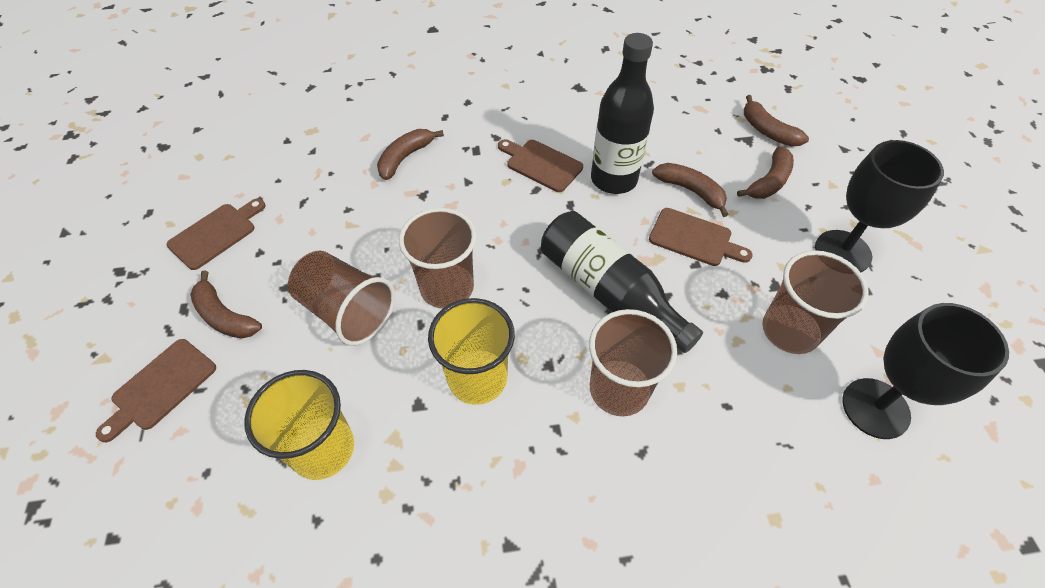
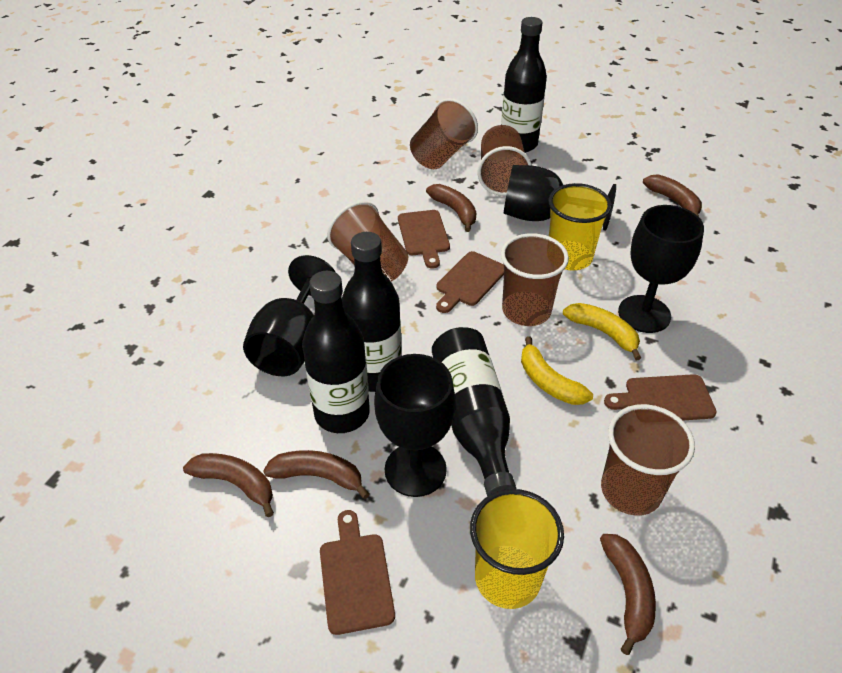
black bottle: 2 -> 4
black goblet: 2 -> 4
brown cup: 4 -> 5
yellow banana: 0 -> 2

